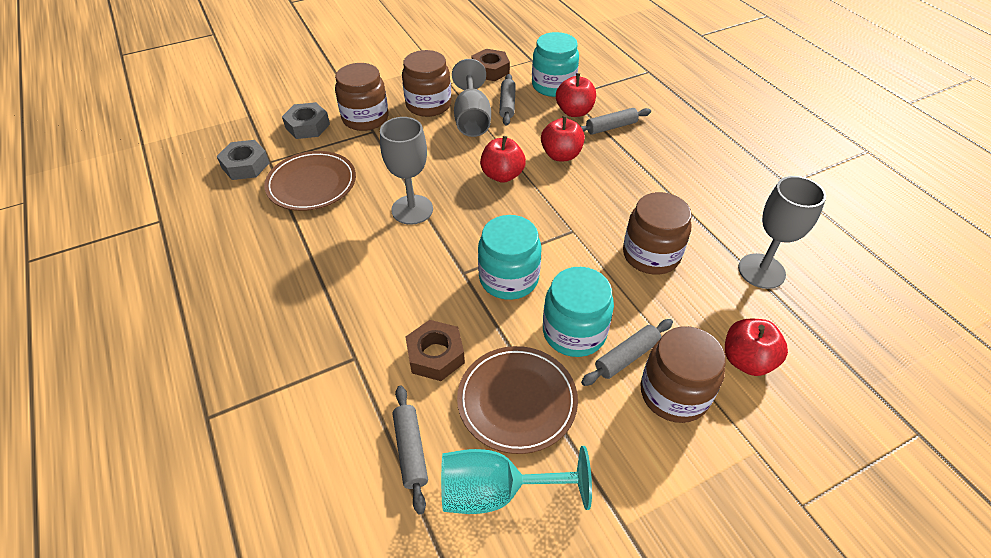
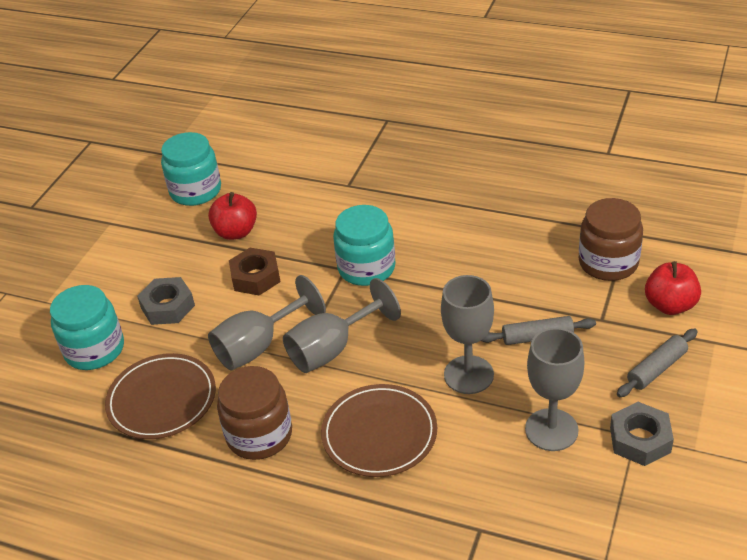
brown jar: 4 -> 2
brown nut: 2 -> 1
grey goblet: 3 -> 4
grey rolling pin: 4 -> 2
red apple: 4 -> 2
turquoise goblet: 1 -> 0

